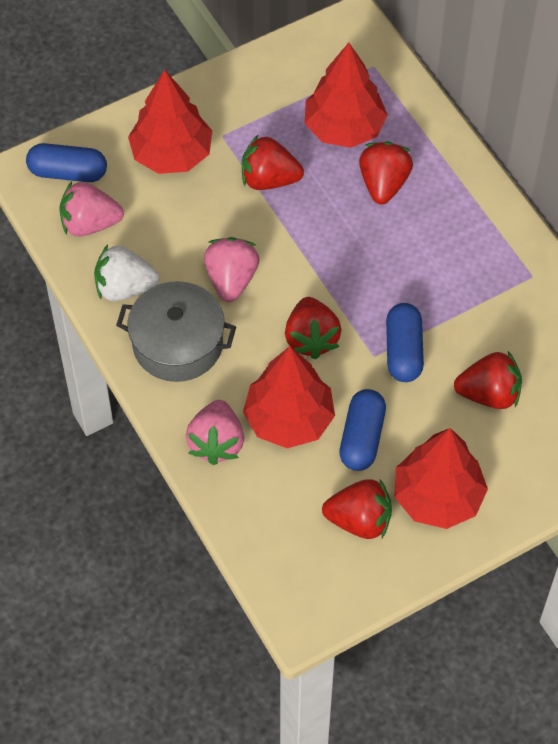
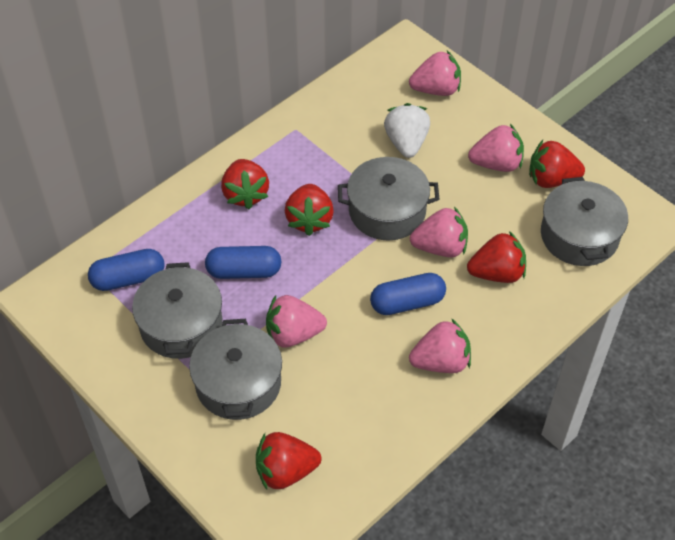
grey pot: 1 -> 4
pink strawberry: 3 -> 5
red tree: 4 -> 0

